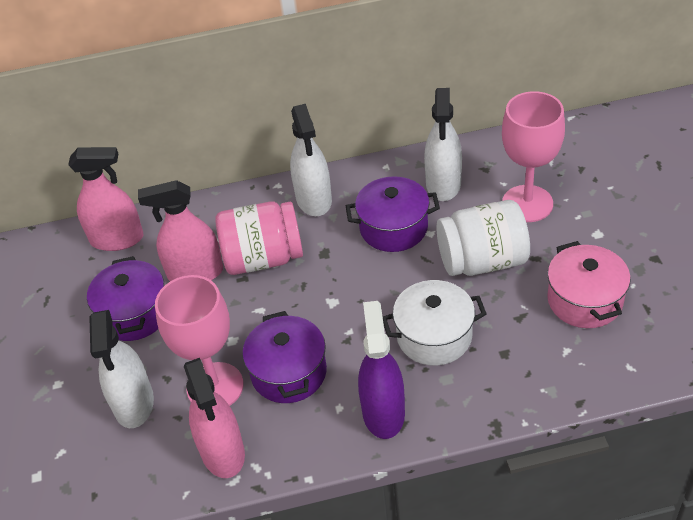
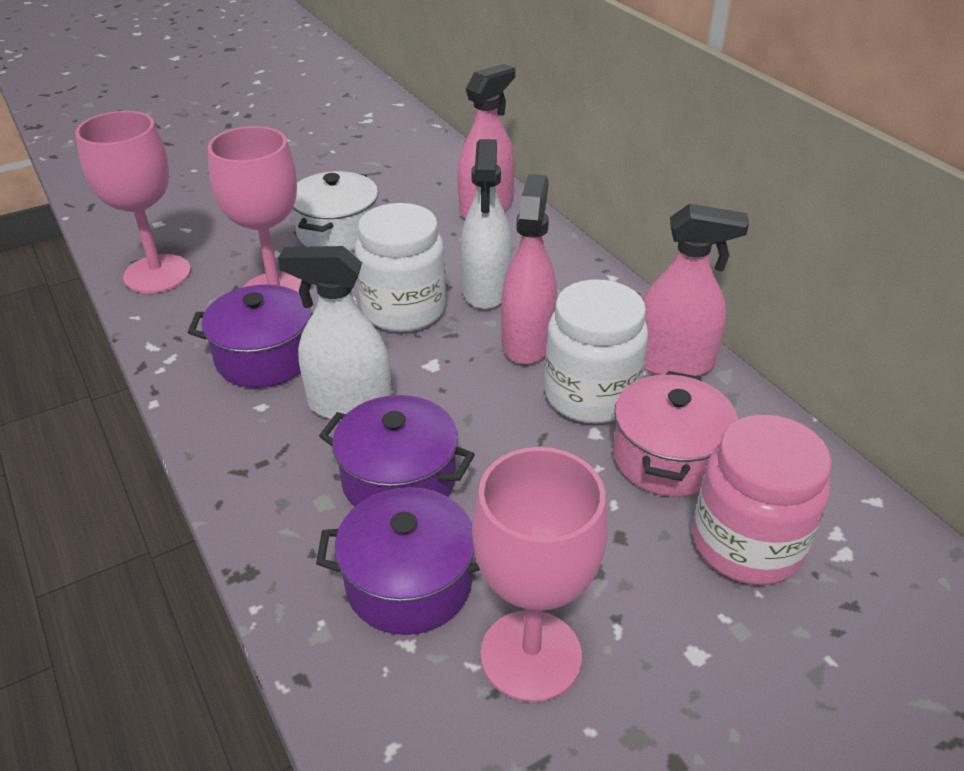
pink goblet: 2 -> 3
purple spray bottle: 1 -> 0
white jar: 1 -> 2
white spray bottle: 3 -> 2

